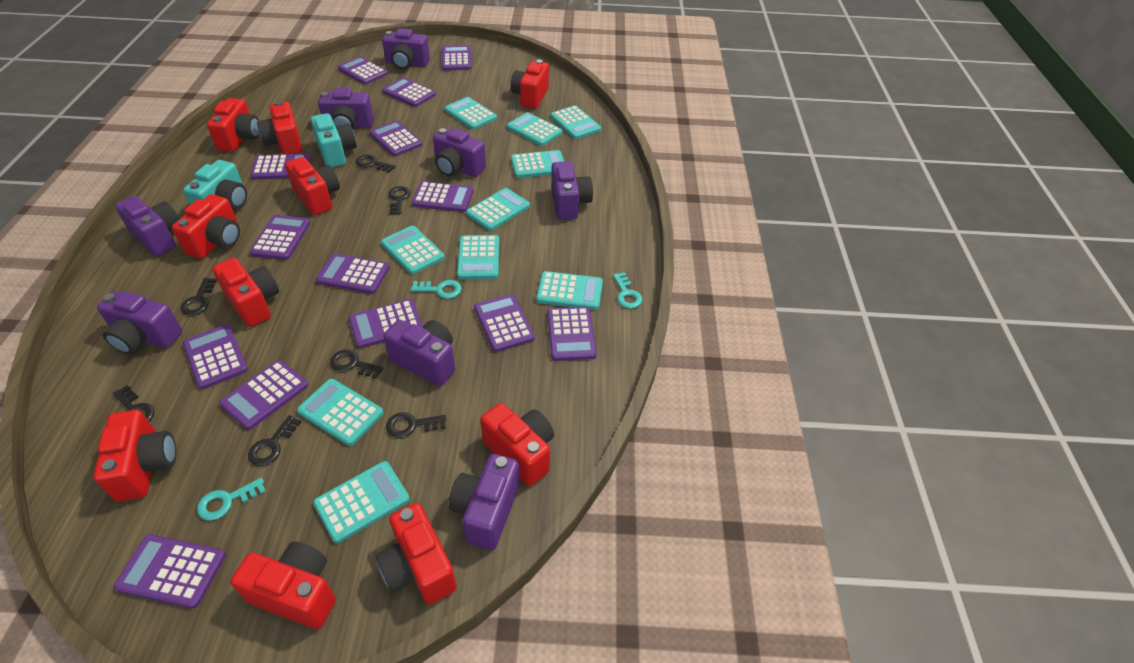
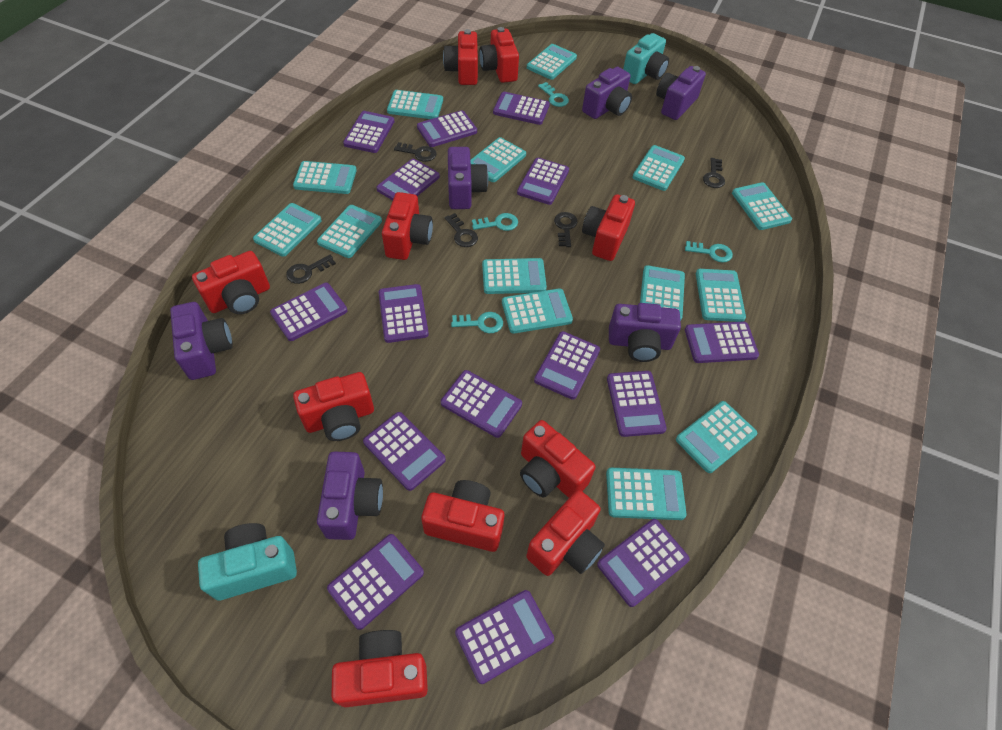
black key: 7 -> 5
purple calculator: 14 -> 15
purple camera: 8 -> 6
turquoise calculator: 10 -> 14
turquoise key: 3 -> 4

